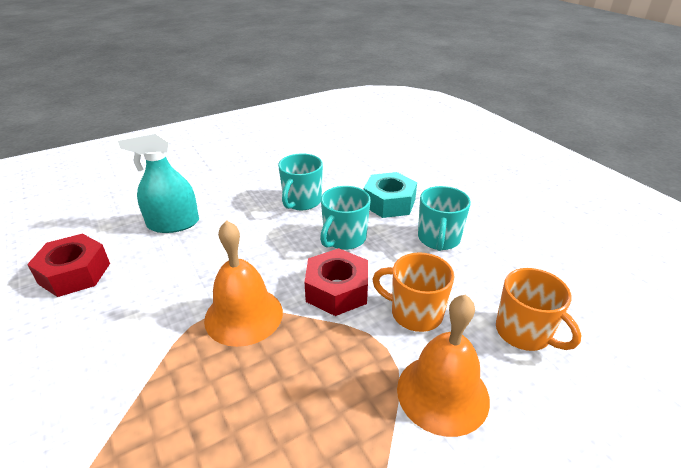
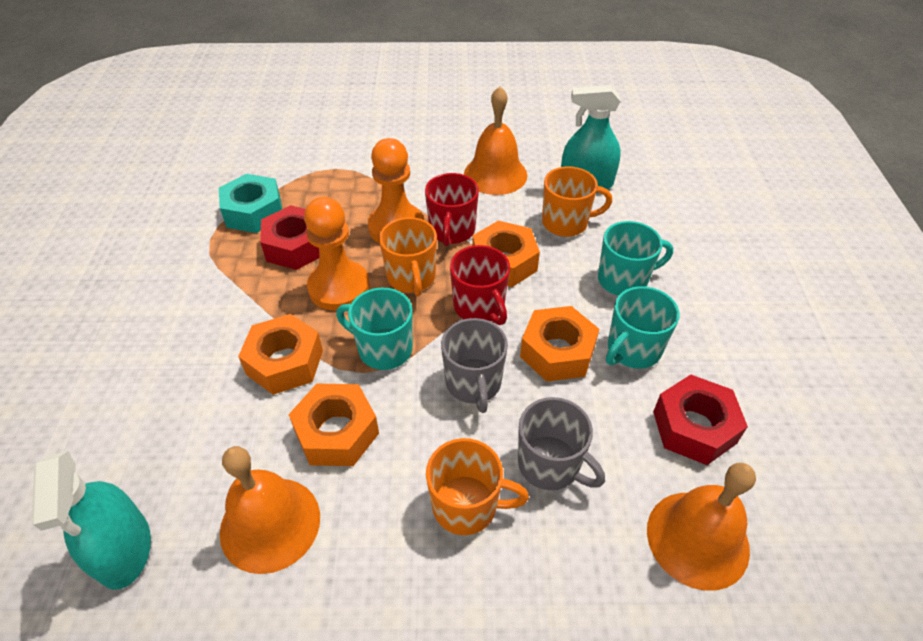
grey mug: 0 -> 2
orange bell: 2 -> 3
orange mug: 2 -> 3
orange nut: 0 -> 4
orange pawn: 0 -> 2
red mug: 0 -> 2
turquoise spray bottle: 1 -> 2

